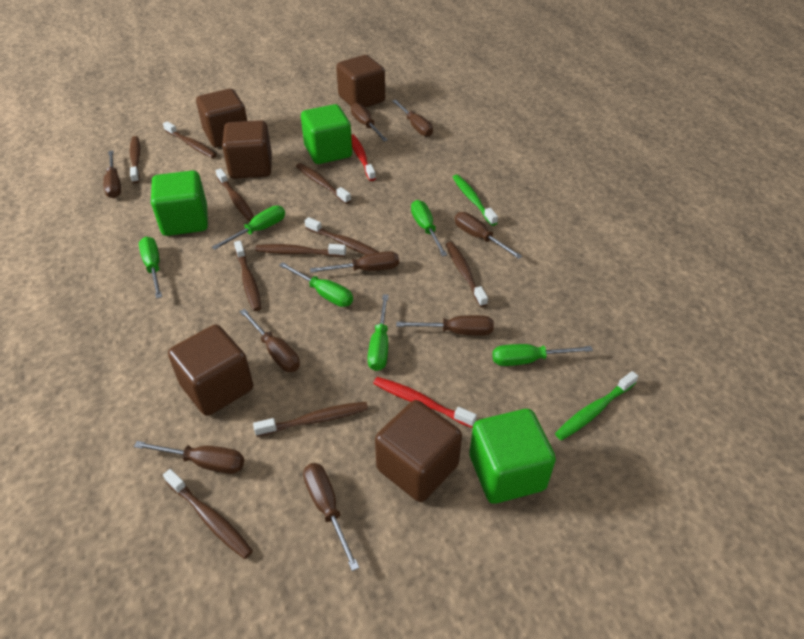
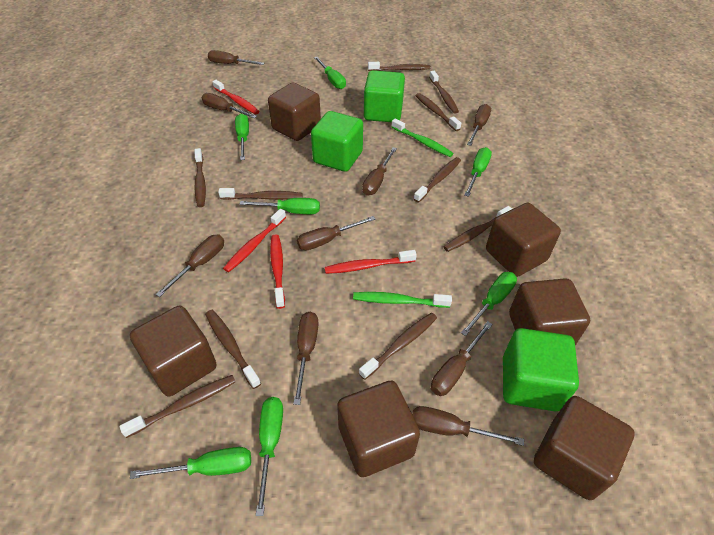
brown cube: 5 -> 6
green screwdriver: 6 -> 7
red toothbrush: 2 -> 4

